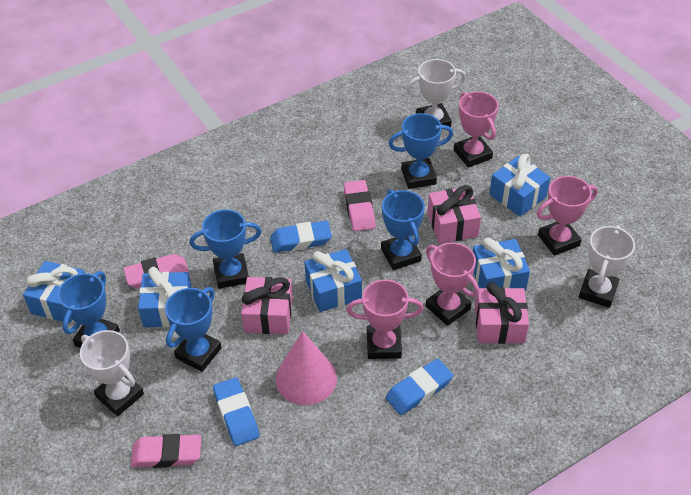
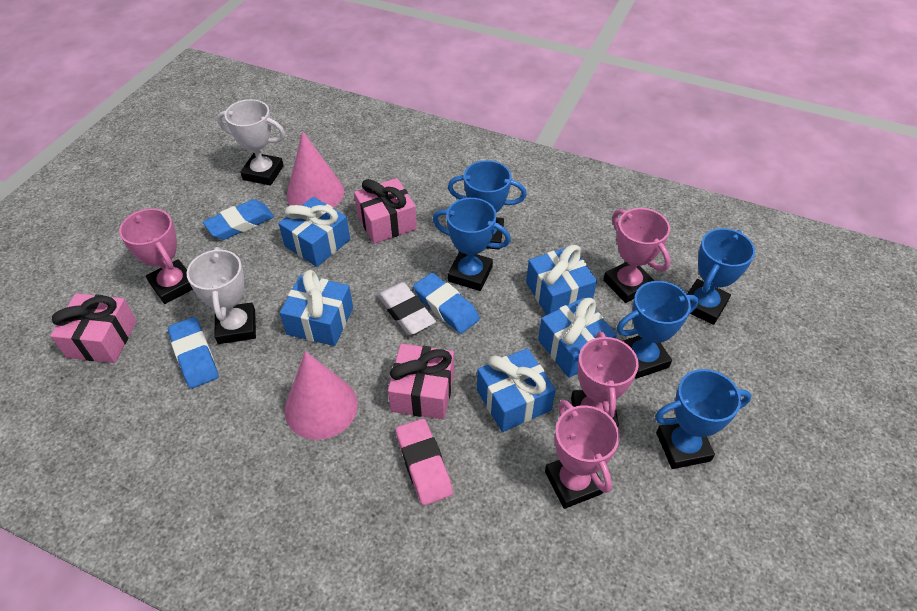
pink cone: 1 -> 2
pink eraser: 3 -> 1
white eraser: 0 -> 1
white trophy: 3 -> 2

